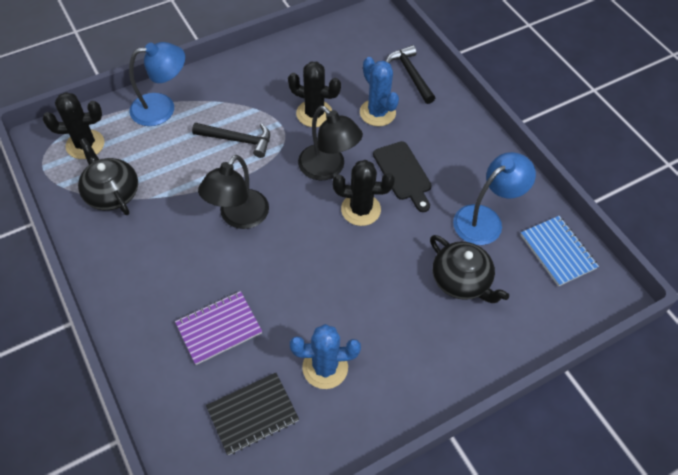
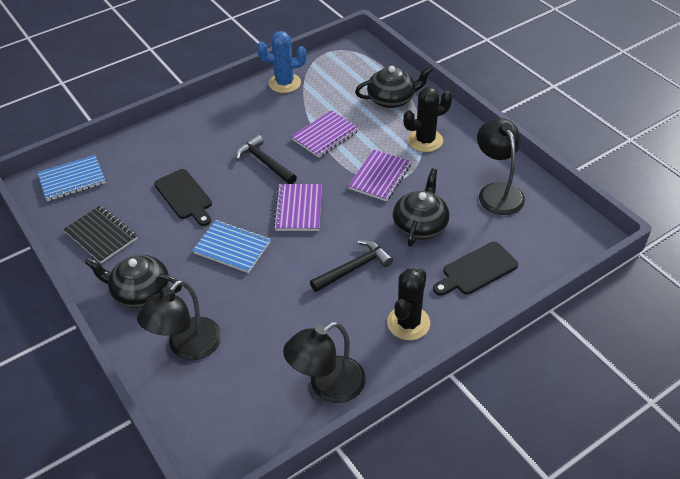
black cactus: 3 -> 2
black cutting board: 1 -> 2
black lamp: 2 -> 3
black teapot: 2 -> 3
blue cactus: 2 -> 1
blue lamp: 2 -> 0
blue notebook: 1 -> 2
purple notebook: 1 -> 3

